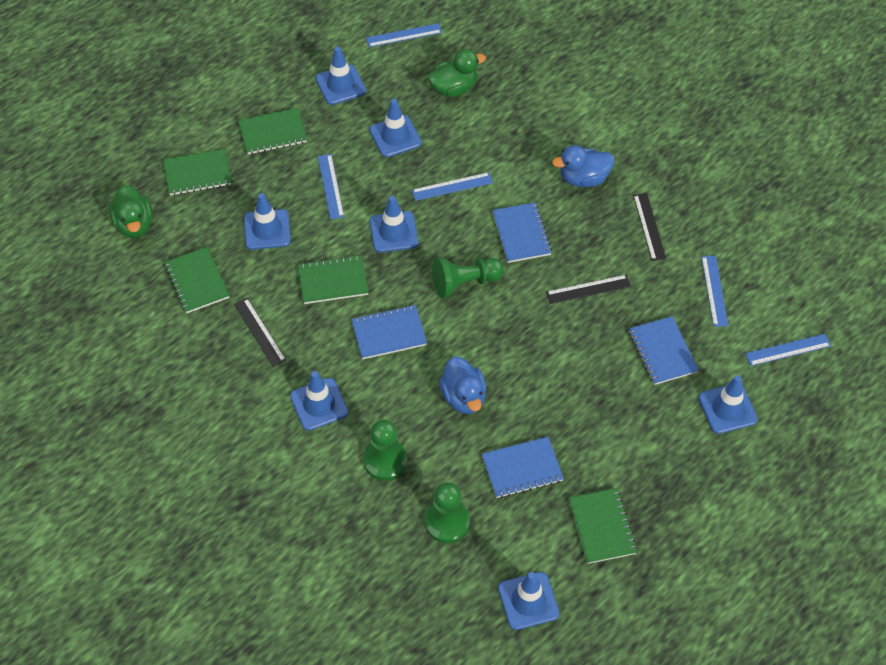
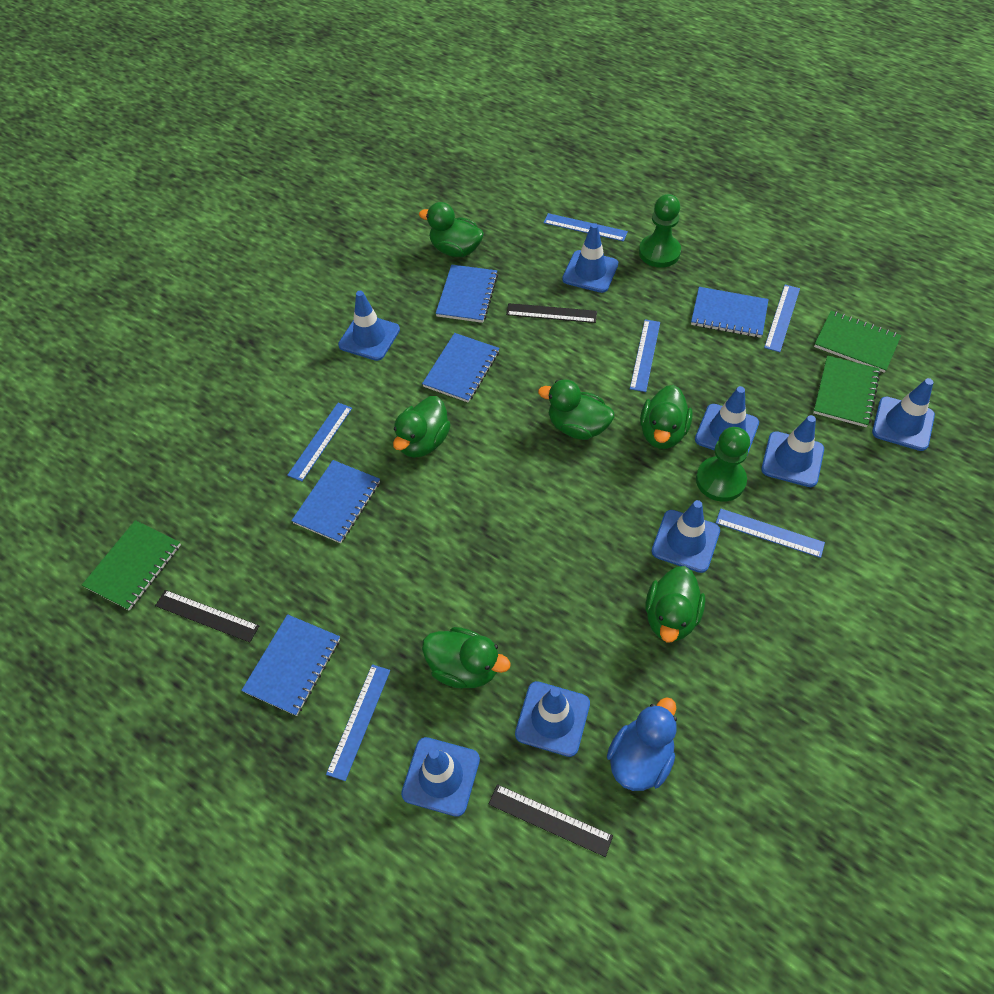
blue duck: 2 -> 1
blue notebook: 4 -> 5
blue ruler: 5 -> 6
blue traffic cone: 7 -> 8
green duck: 2 -> 6
green notebook: 5 -> 3
green pawn: 3 -> 2

